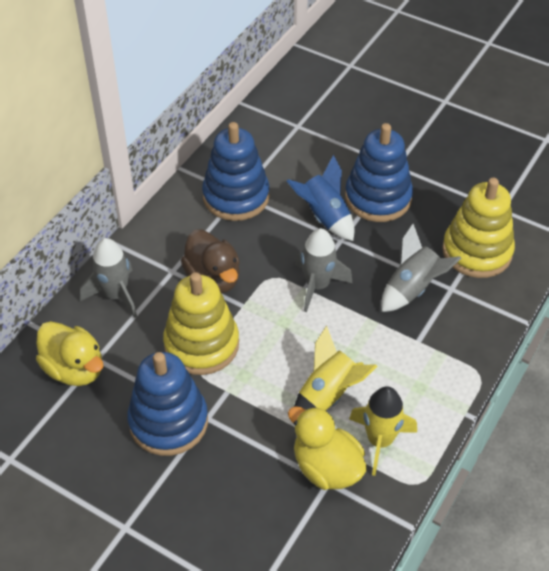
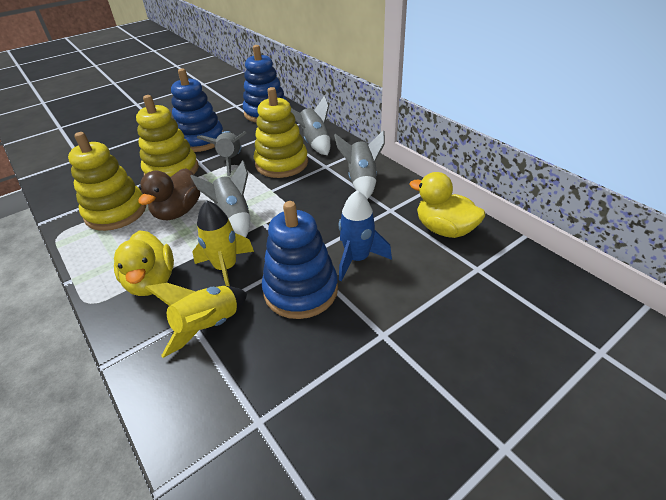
grey rocket: 3 -> 4
yellow stacking toy: 2 -> 3

